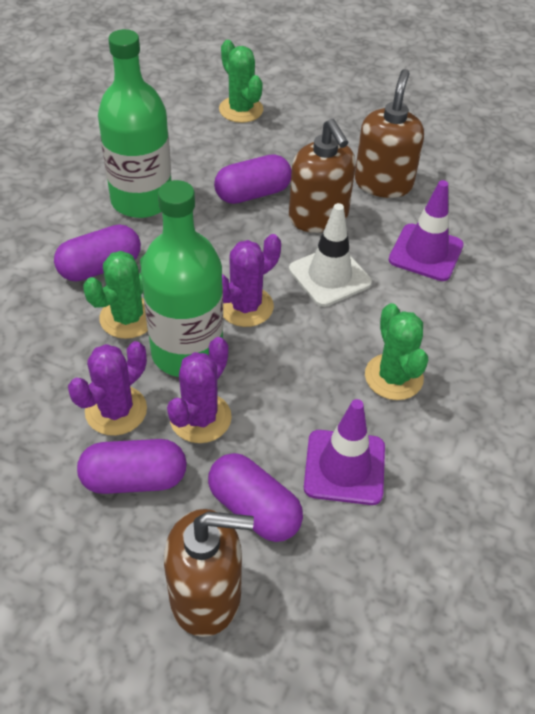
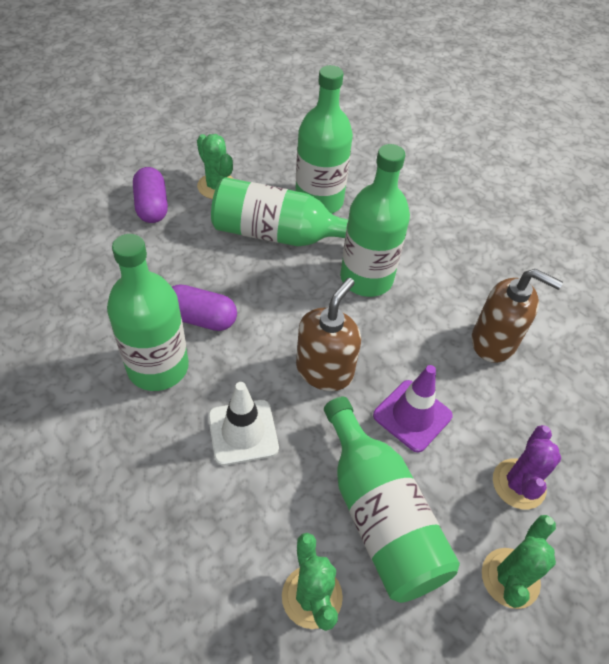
brown soap dispenser: 3 -> 2
green bottle: 2 -> 5
purple cactus: 3 -> 1
purple capsule: 4 -> 2
purple traffic cone: 2 -> 1

